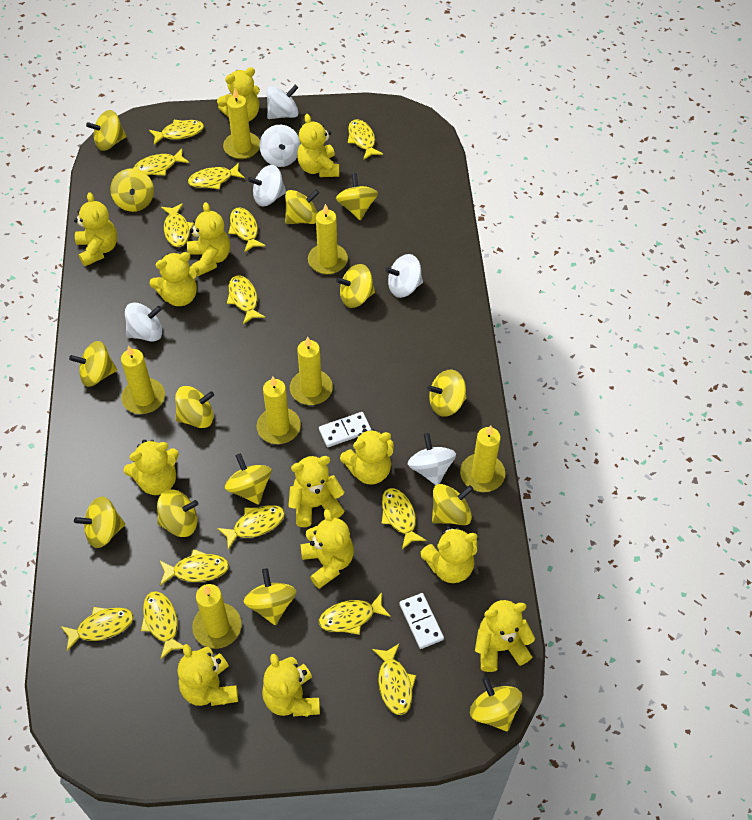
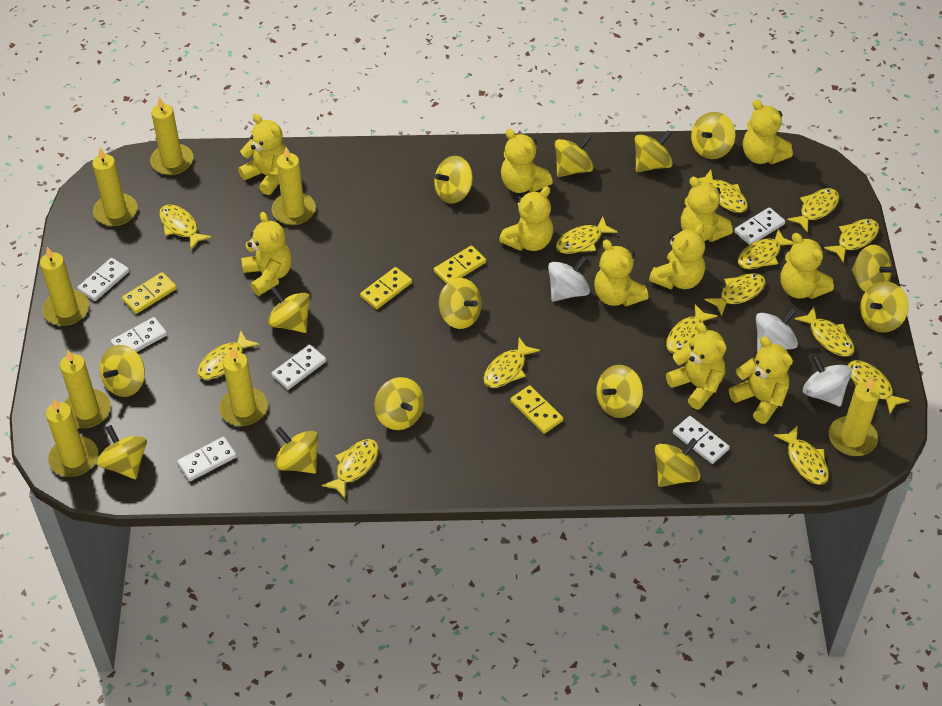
white domino: 2 -> 6
white spinning top: 6 -> 3
yellow candle: 7 -> 8
yellow domino: 0 -> 4
yellow teddy bear: 13 -> 11

